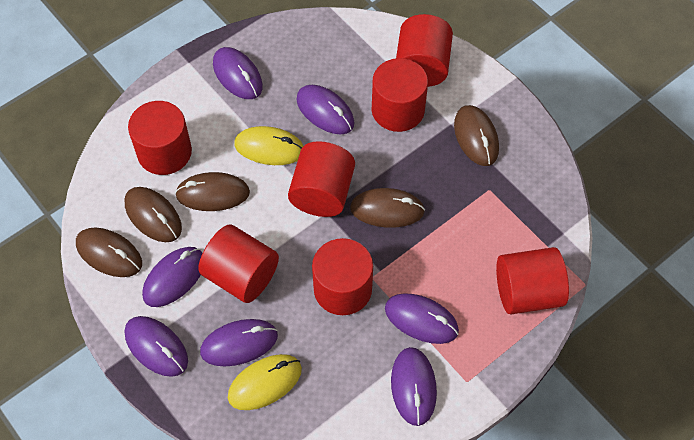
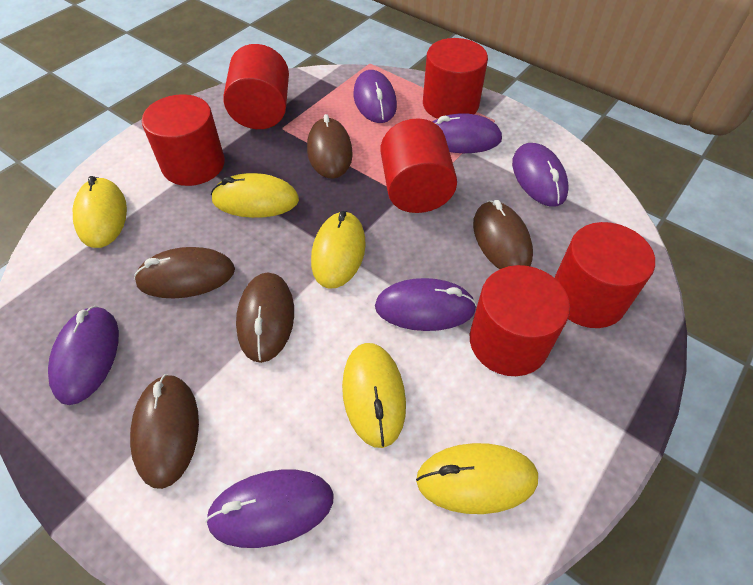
purple mouse: 7 -> 6
red cylinder: 7 -> 6
yellow mouse: 2 -> 5

